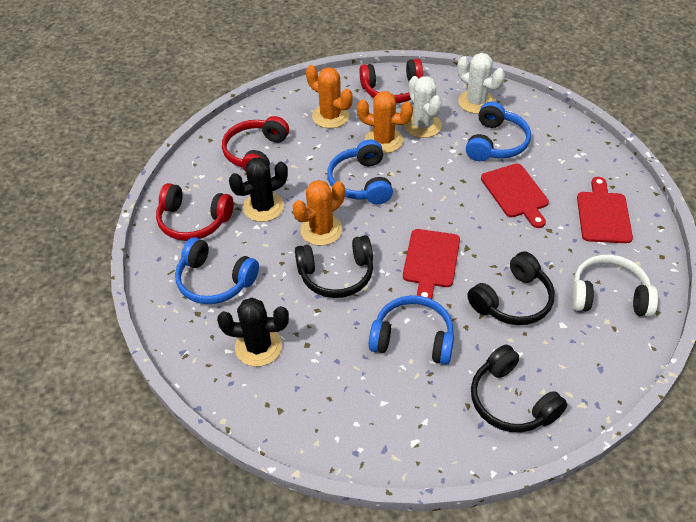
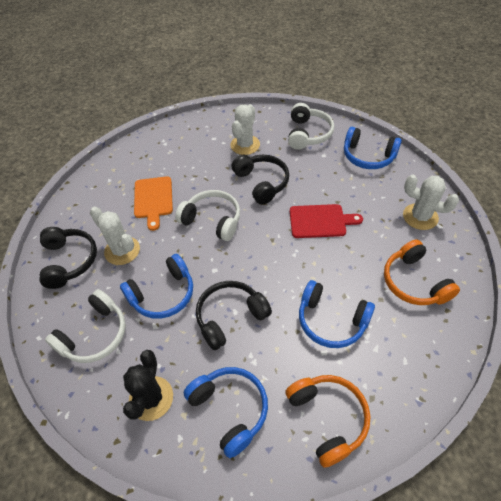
black cactus: 2 -> 1
orange cactus: 3 -> 0
orange cutting board: 0 -> 1
orange headphones: 0 -> 2
red cutting board: 3 -> 1
red headphones: 3 -> 0
white cactus: 2 -> 3
white headphones: 1 -> 3

